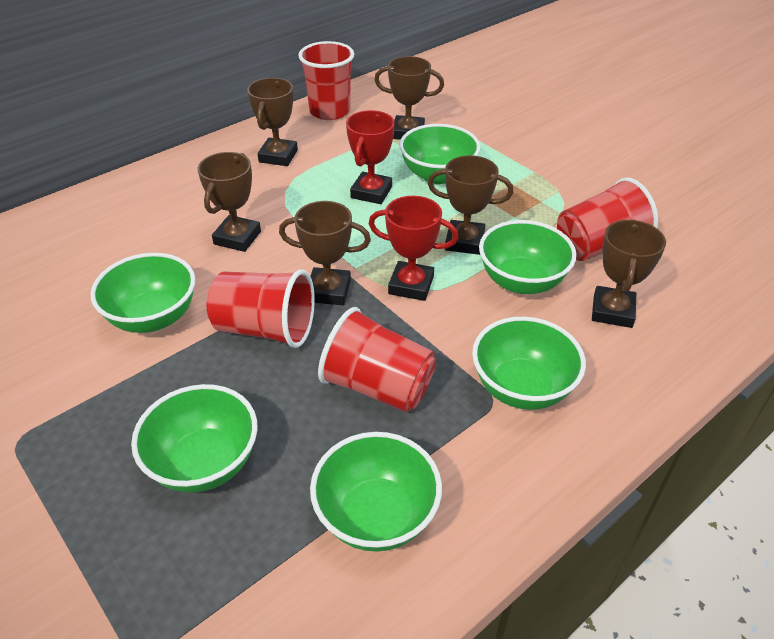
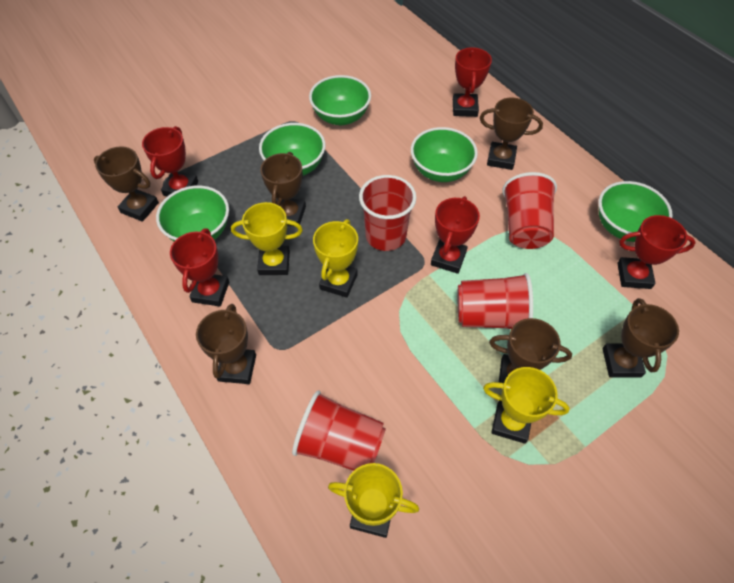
green bowl: 6 -> 5
red trophy: 2 -> 5
yellow trophy: 0 -> 4

